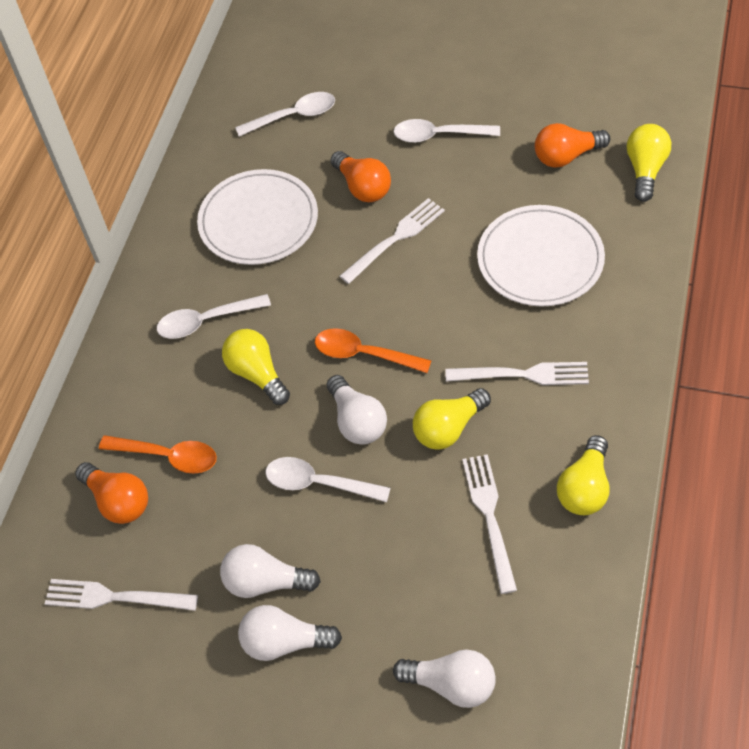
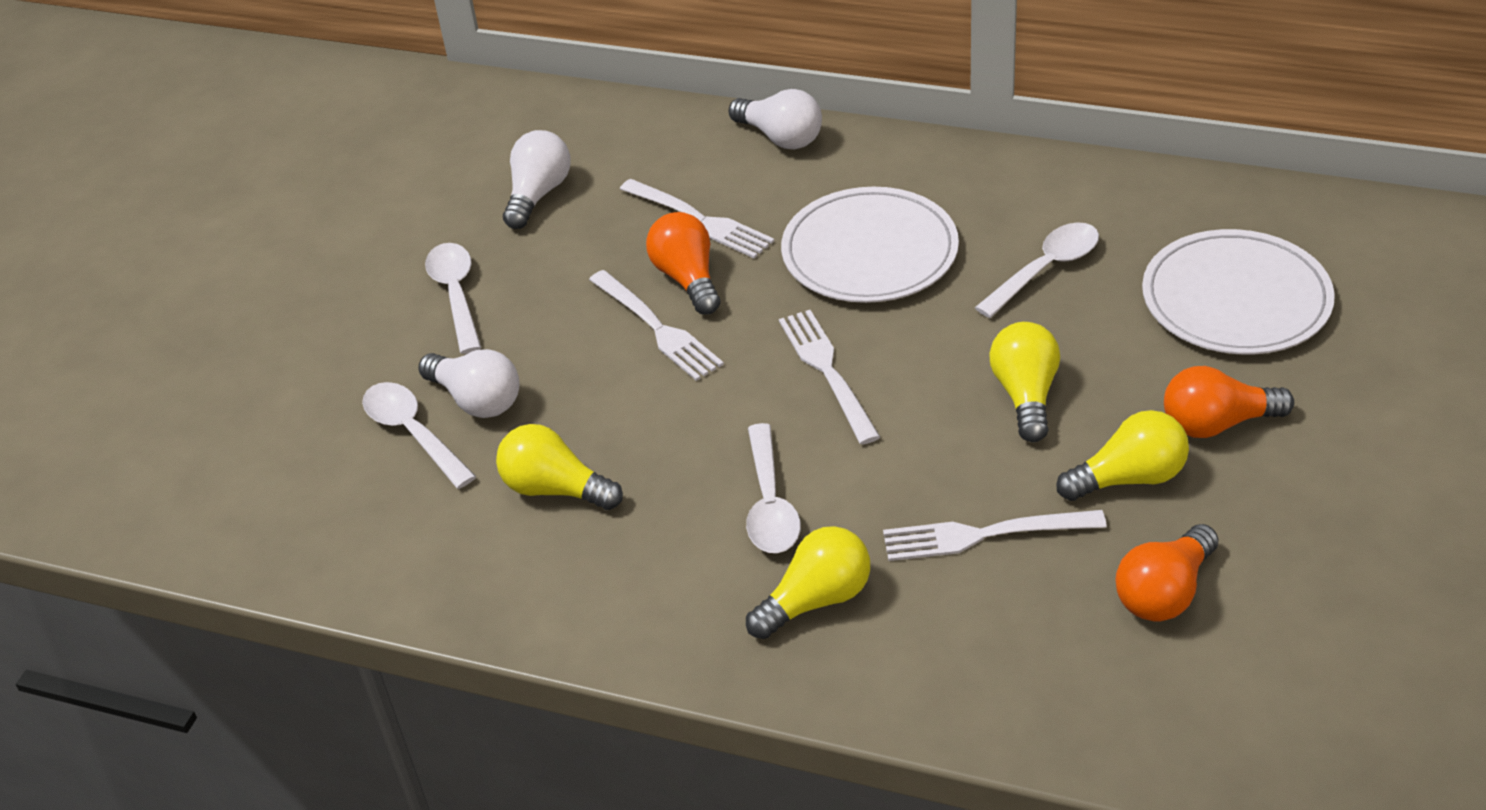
orange spoon: 2 -> 0
white light bulb: 4 -> 3

